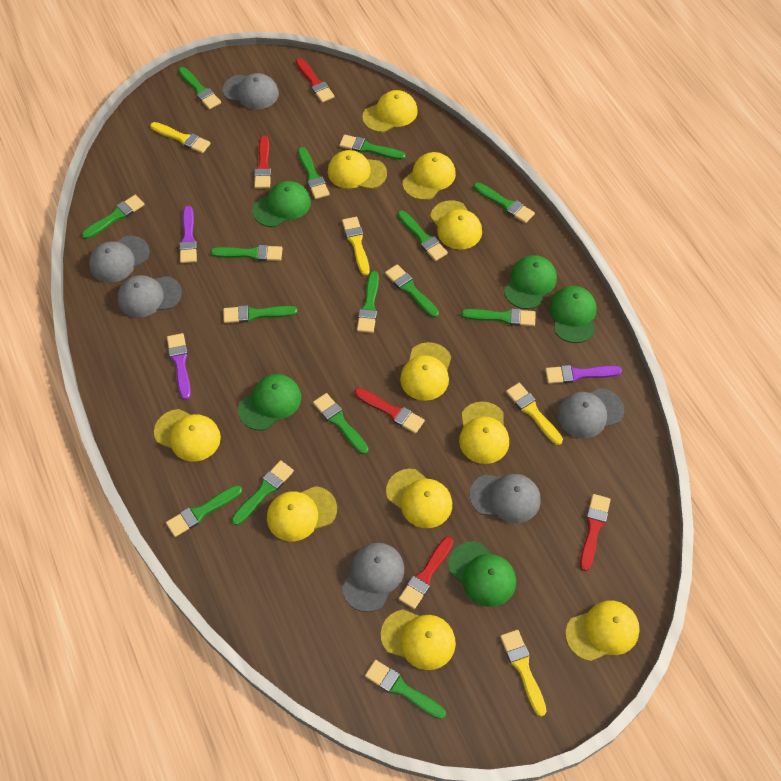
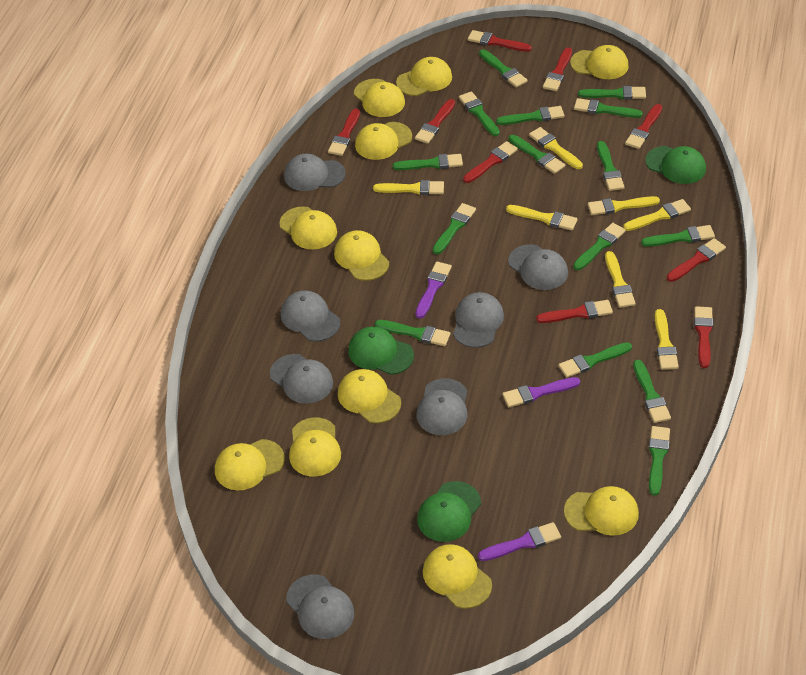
green cap: 5 -> 3
grey cap: 6 -> 7
red brush: 5 -> 9
yellow brush: 4 -> 7

